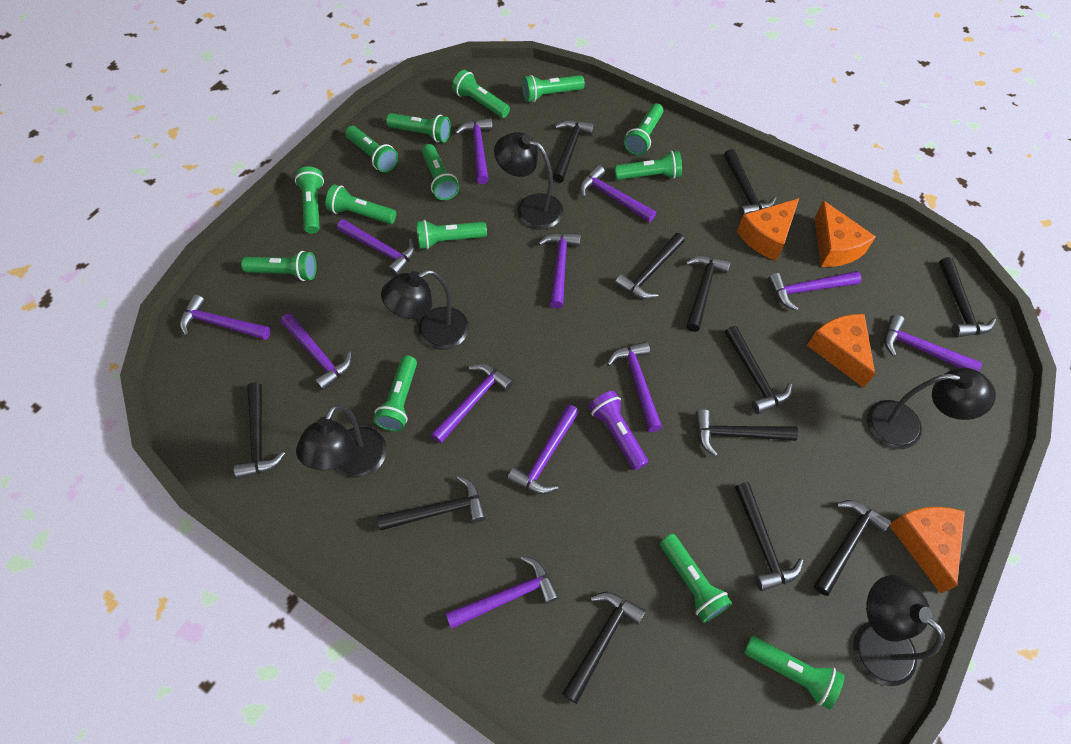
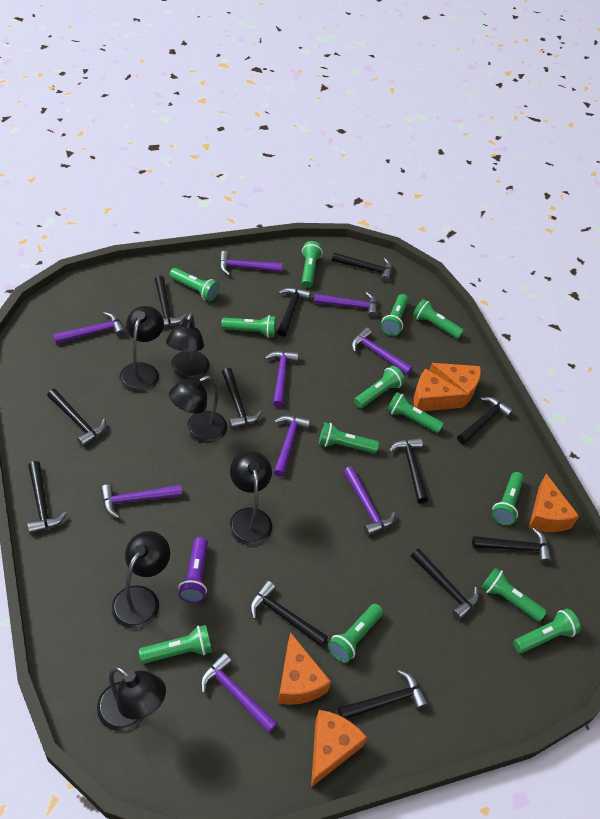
black lamp: 5 -> 6
green flashlight: 14 -> 13
orange cheese: 4 -> 5
purple hammer: 12 -> 9

